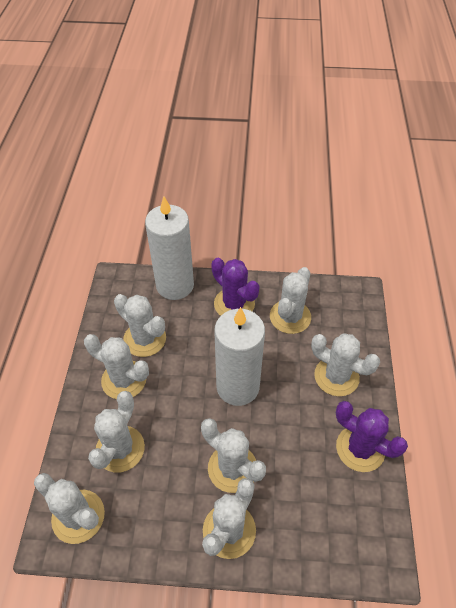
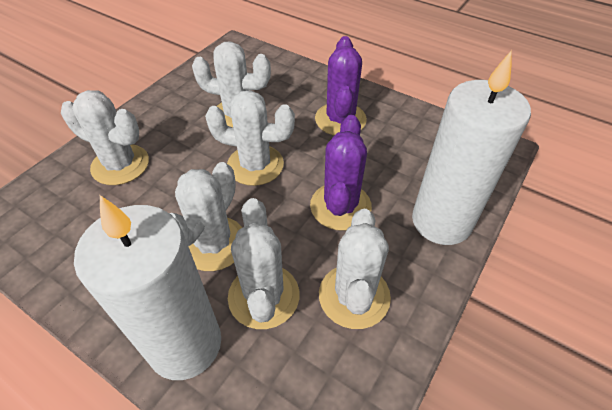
white cactus: 8 -> 6

